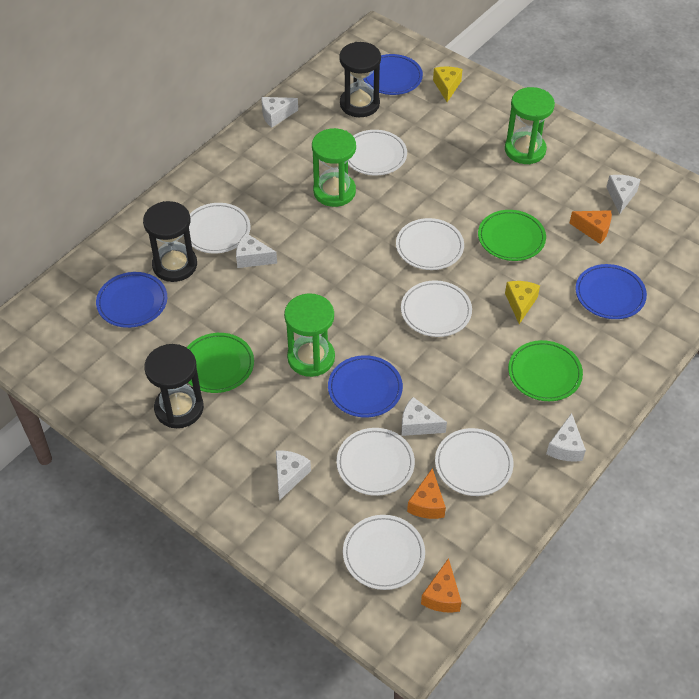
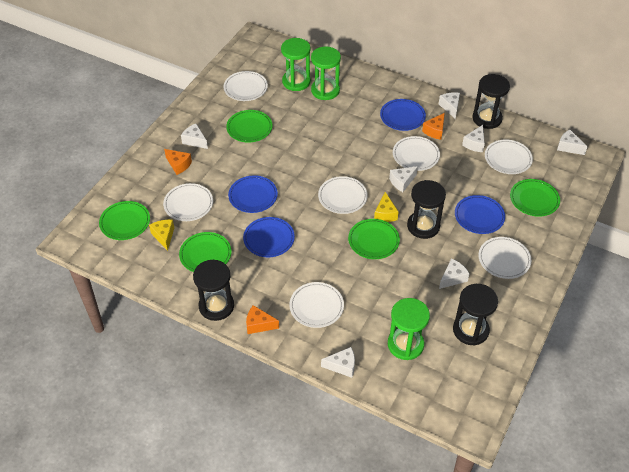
black hourglass: 3 -> 4
green plate: 3 -> 5
white cheese: 6 -> 7

